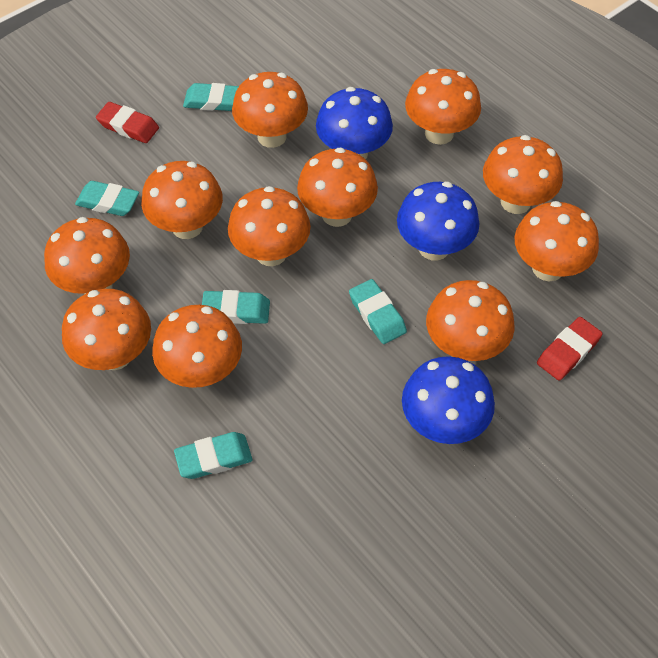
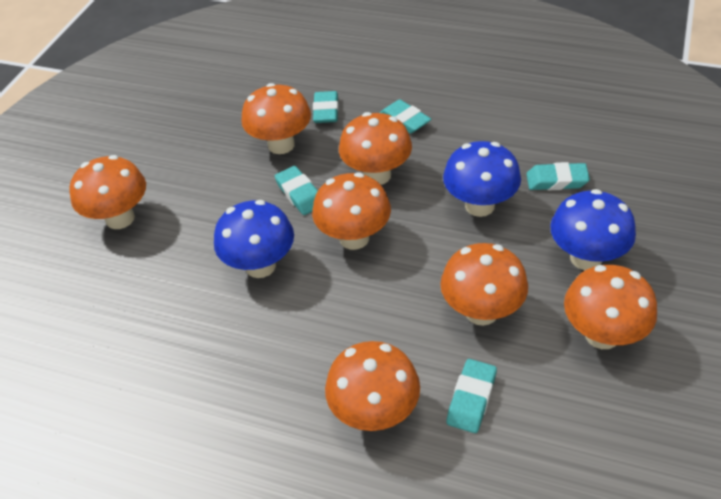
orange mushroom: 11 -> 7
red eraser: 2 -> 0

